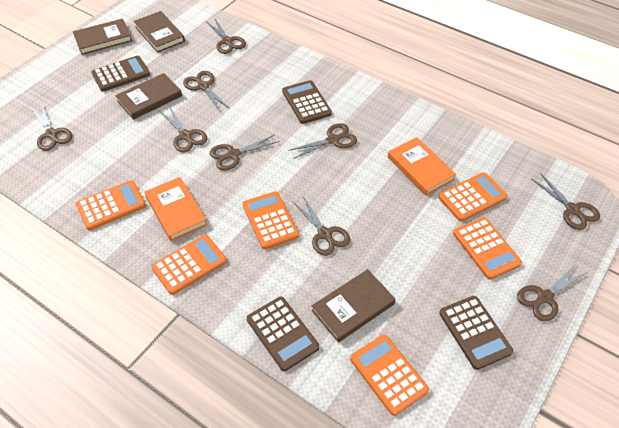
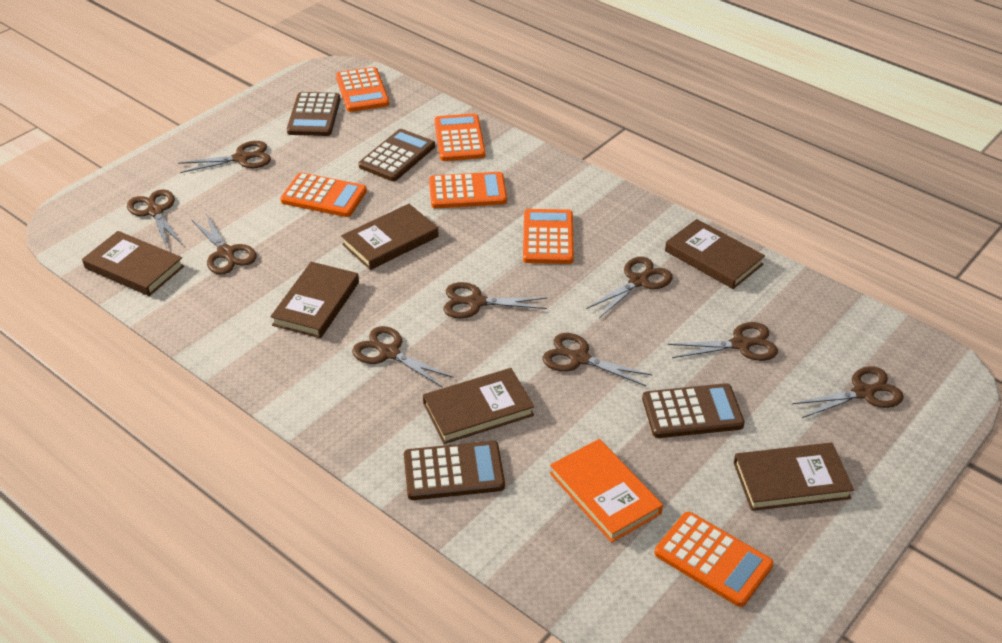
brown book: 4 -> 6
orange book: 2 -> 1

